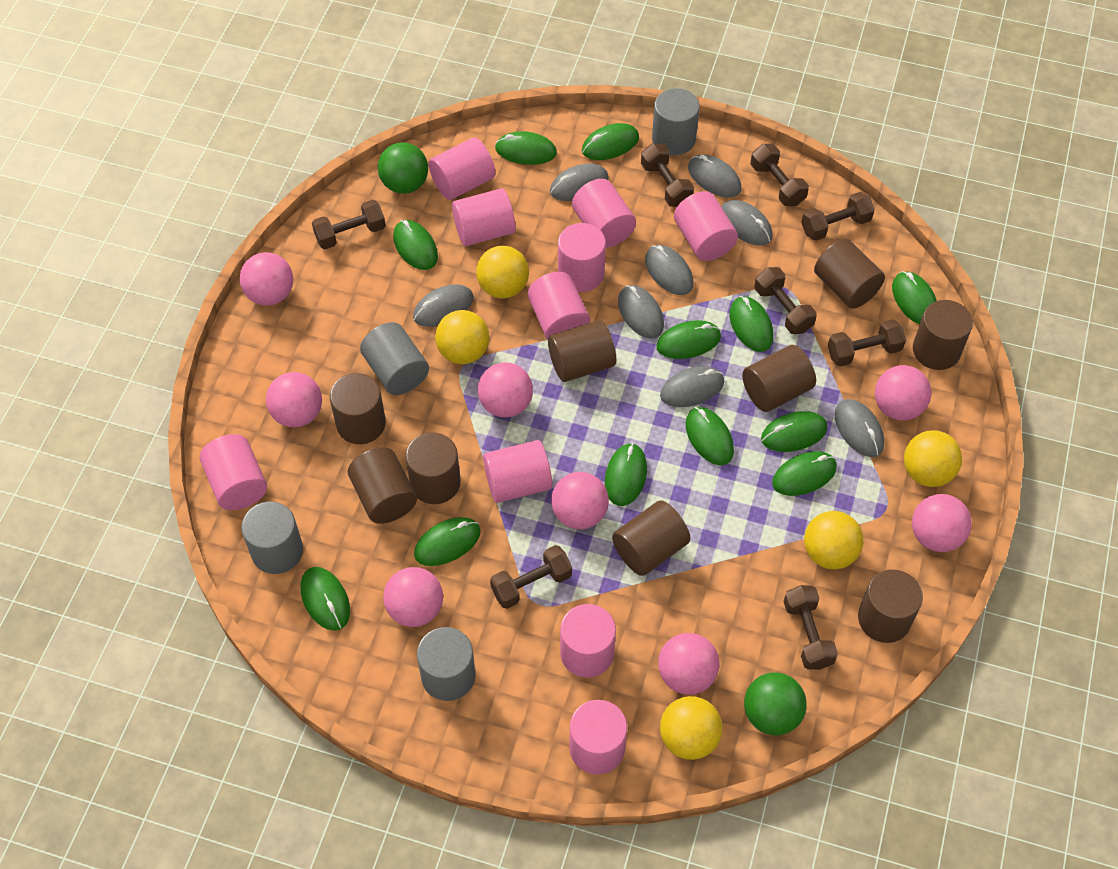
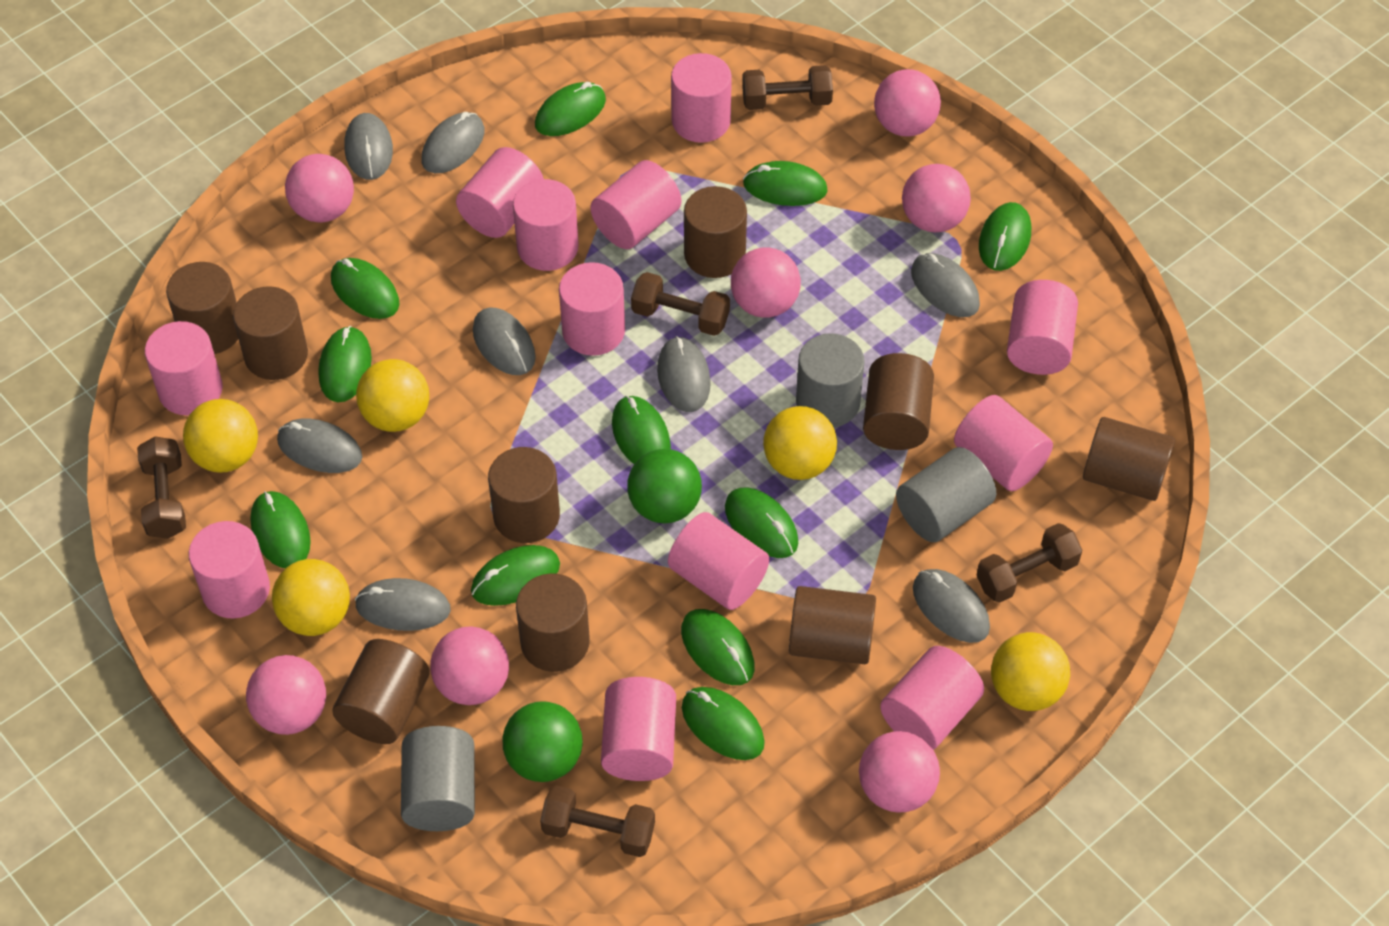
brown dumbbell: 8 -> 5
green mouse: 12 -> 11
grey cylinder: 4 -> 3
pink ball: 8 -> 7
pink cylinder: 10 -> 12

